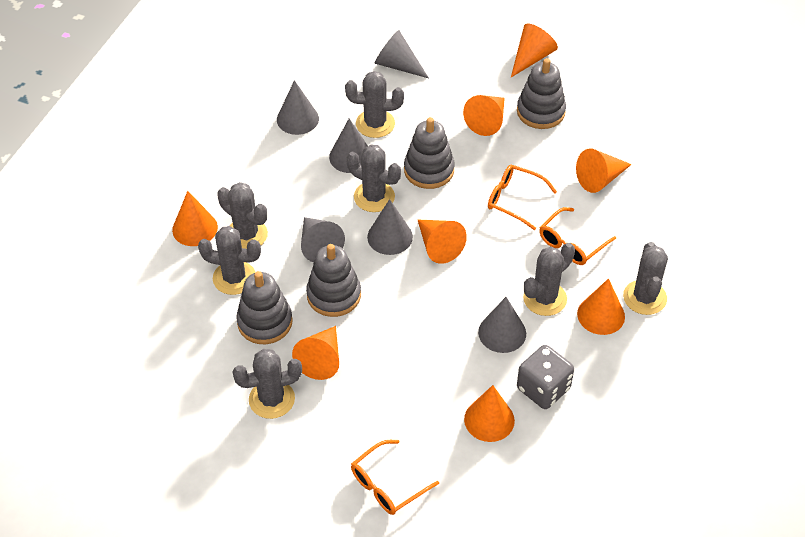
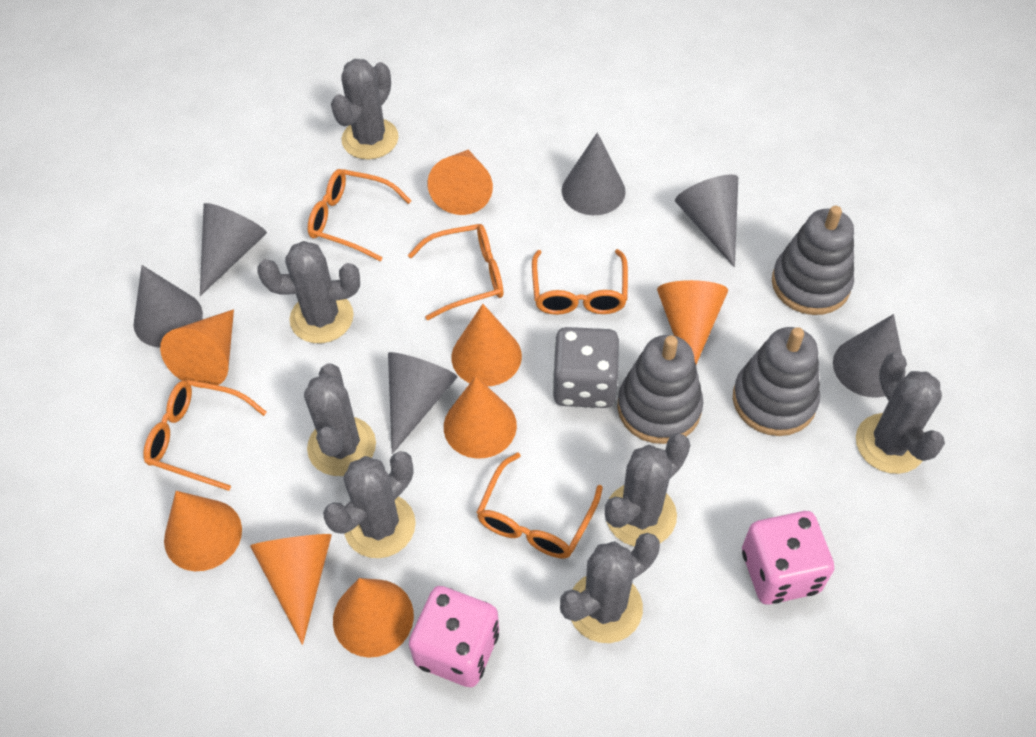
grey stacking toy: 4 -> 3
orange glasses: 3 -> 5
pink dice: 0 -> 2

